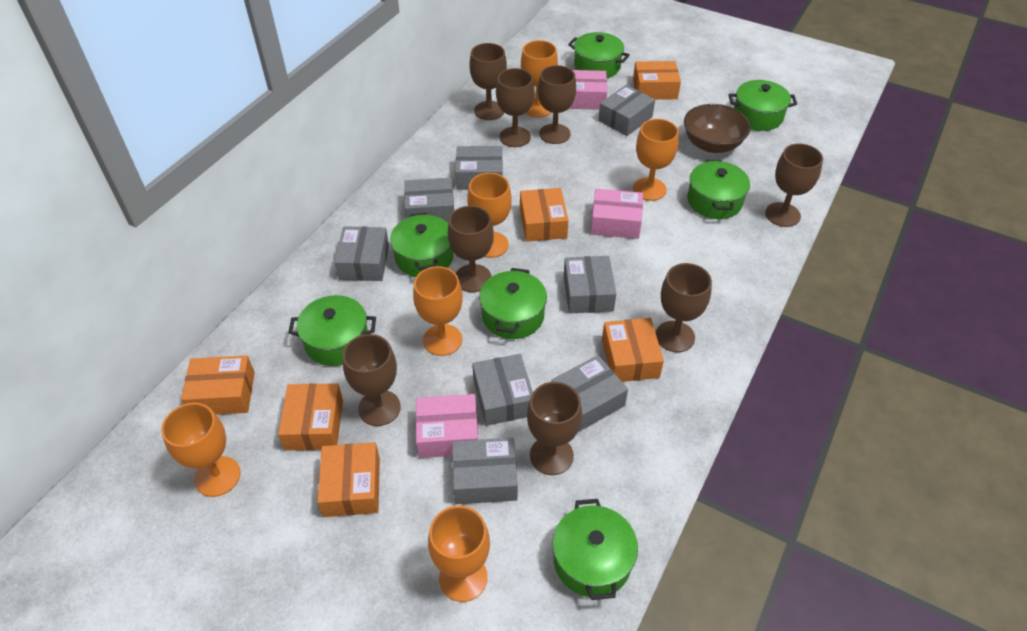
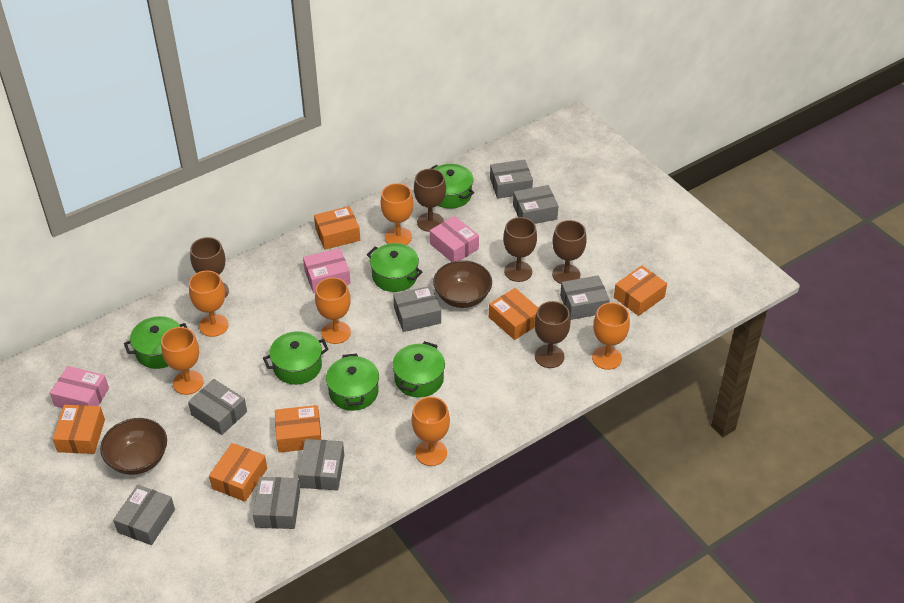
brown bowl: 1 -> 2
brown goblet: 8 -> 5
green pot: 7 -> 6

